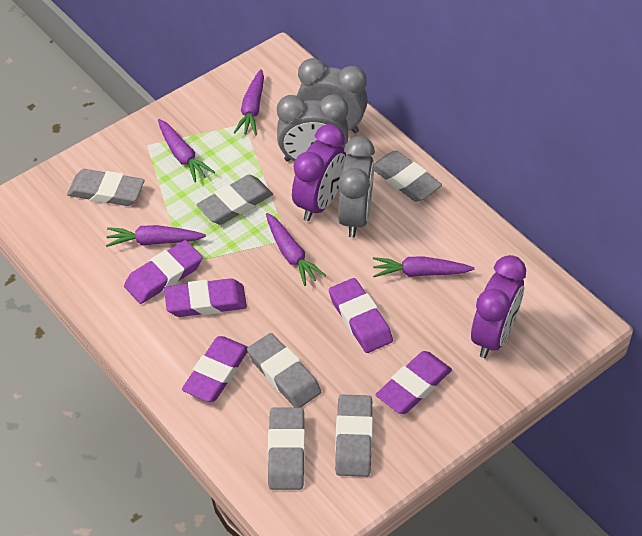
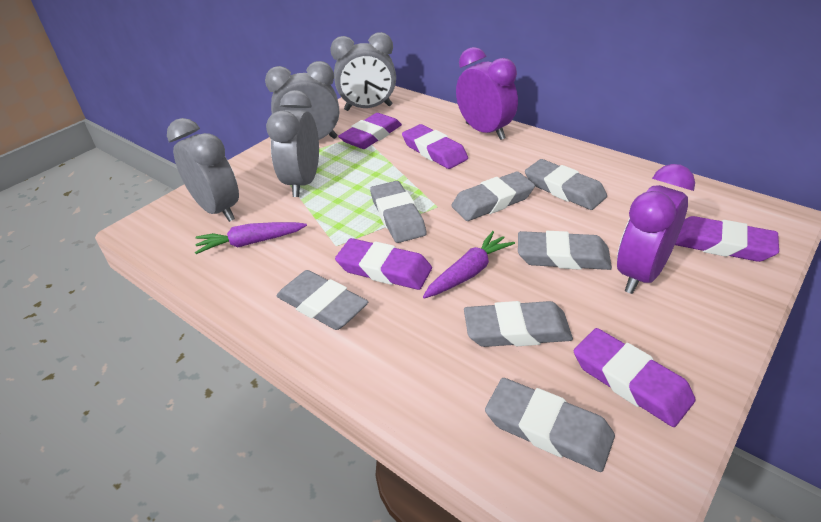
grey clock: 3 -> 4
grey eraser: 6 -> 7
purple carrot: 5 -> 2

